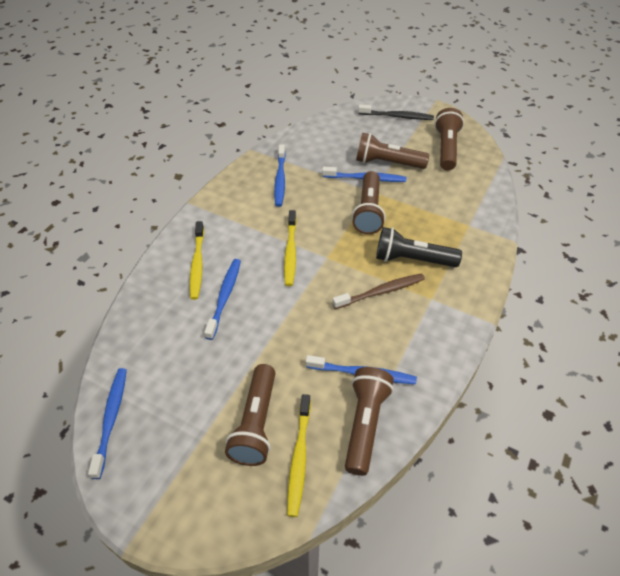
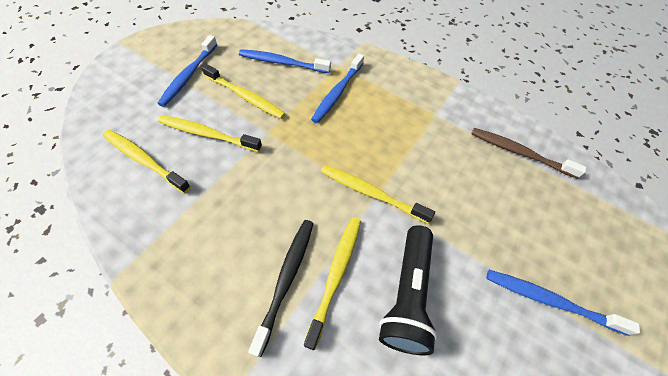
blue toothbrush: 5 -> 4
brown flashlight: 5 -> 0
yellow toothbrush: 3 -> 5

